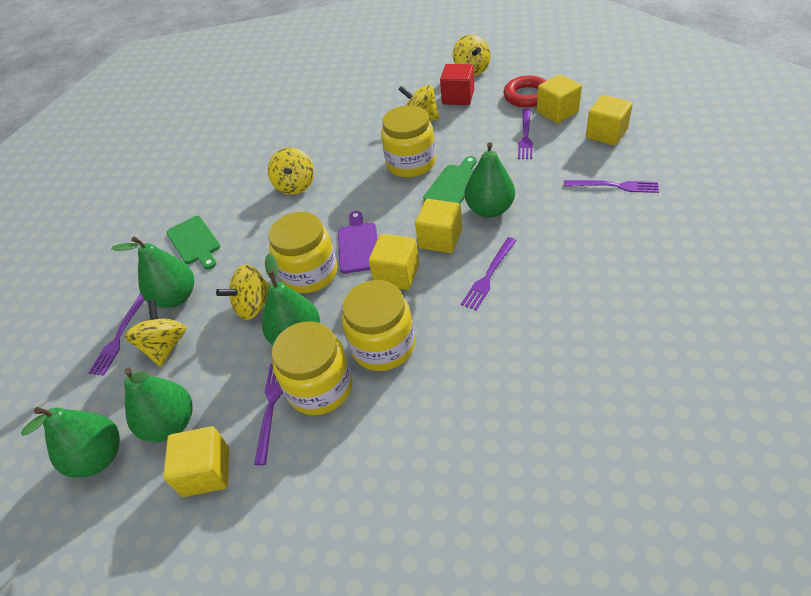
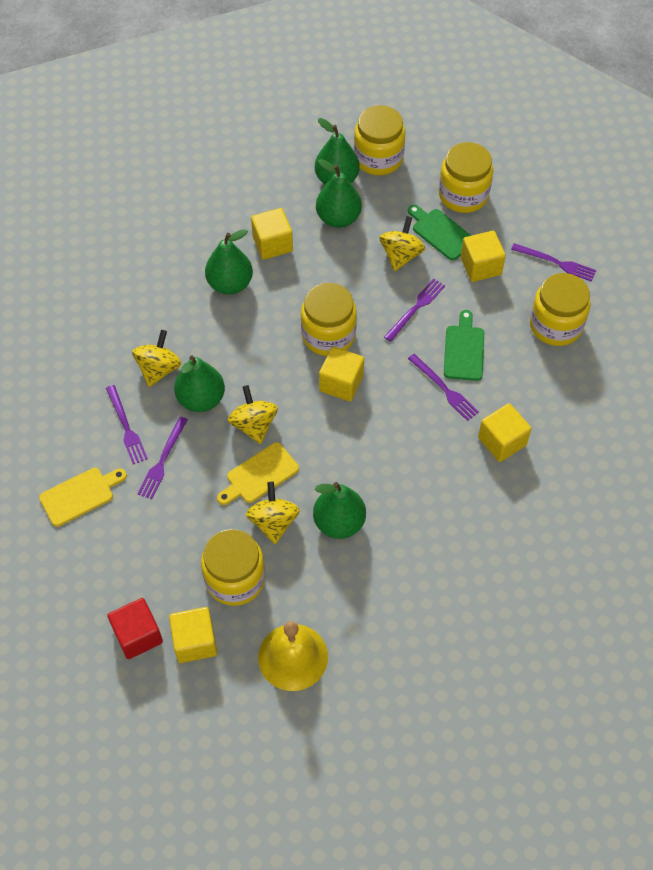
purple cutting board: 1 -> 0
red ring: 1 -> 0
yellow bell: 0 -> 1
yellow cutting board: 0 -> 2
yellow jar: 4 -> 5
yellow spinning top: 5 -> 4

